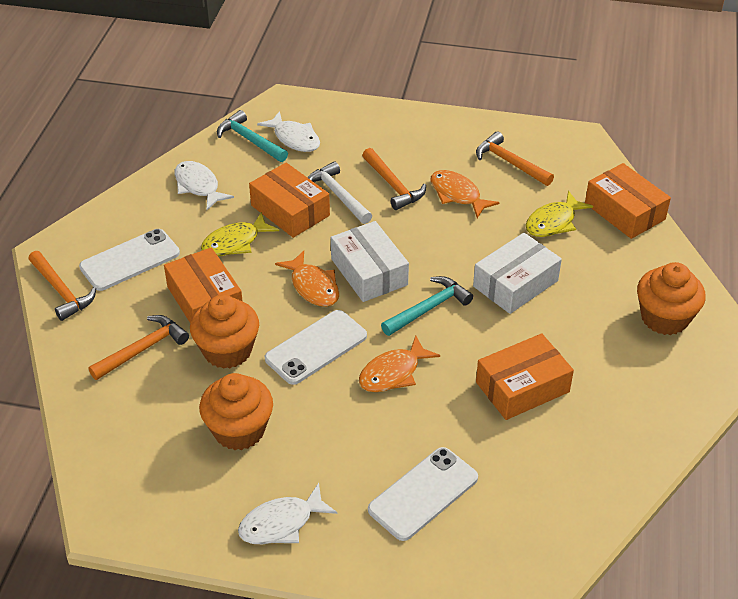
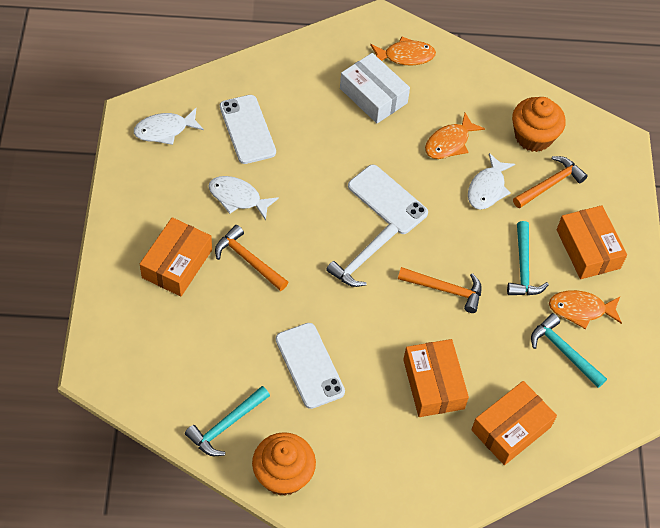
orange cupcake: 3 -> 2
orange hammer: 4 -> 3
turquoise hammer: 2 -> 3
white box: 2 -> 1
yellow fish: 2 -> 0

